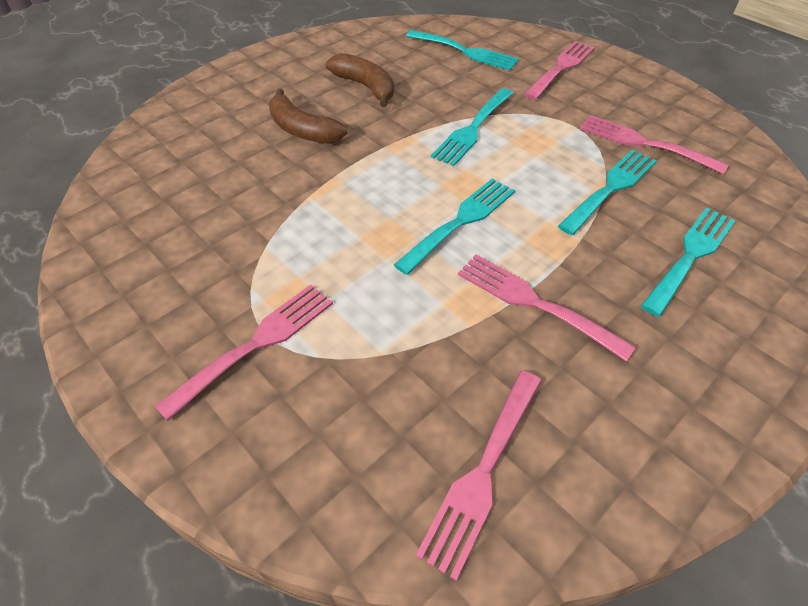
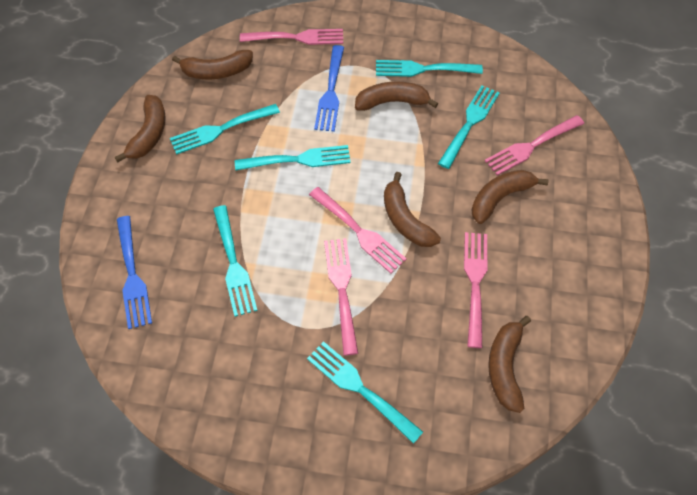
blue fork: 0 -> 2
brown banana: 2 -> 6
turquoise fork: 5 -> 6

